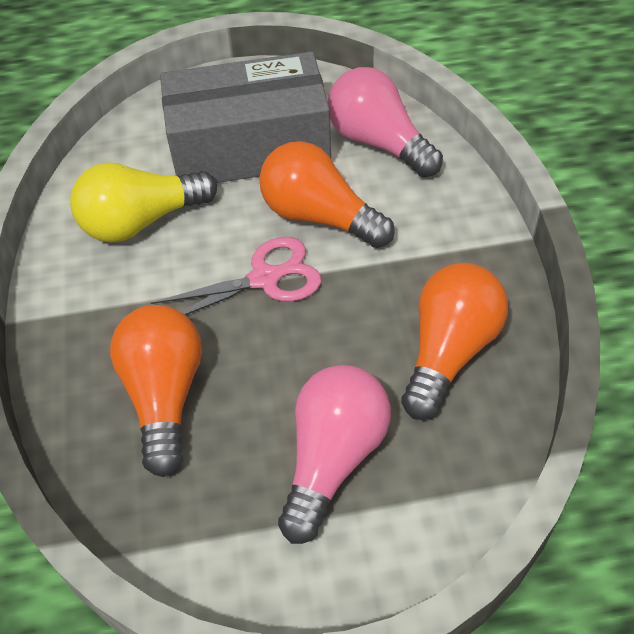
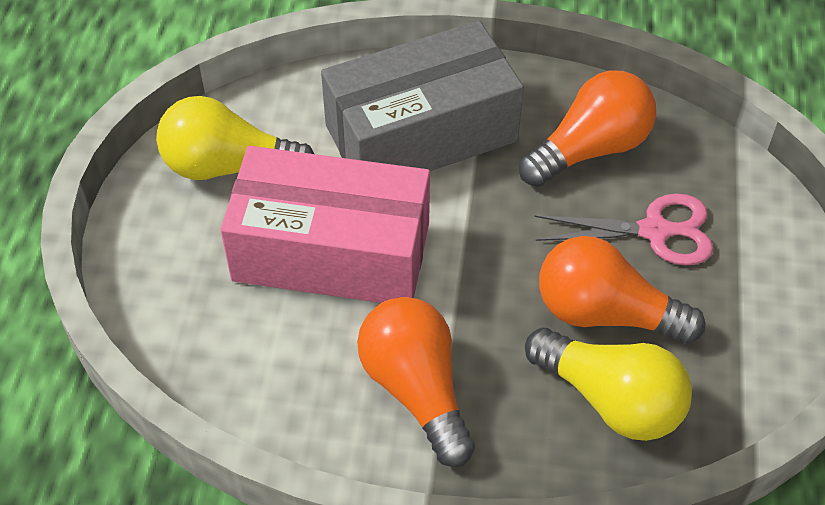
pink box: 0 -> 1
pink light bulb: 2 -> 0
yellow light bulb: 1 -> 2

